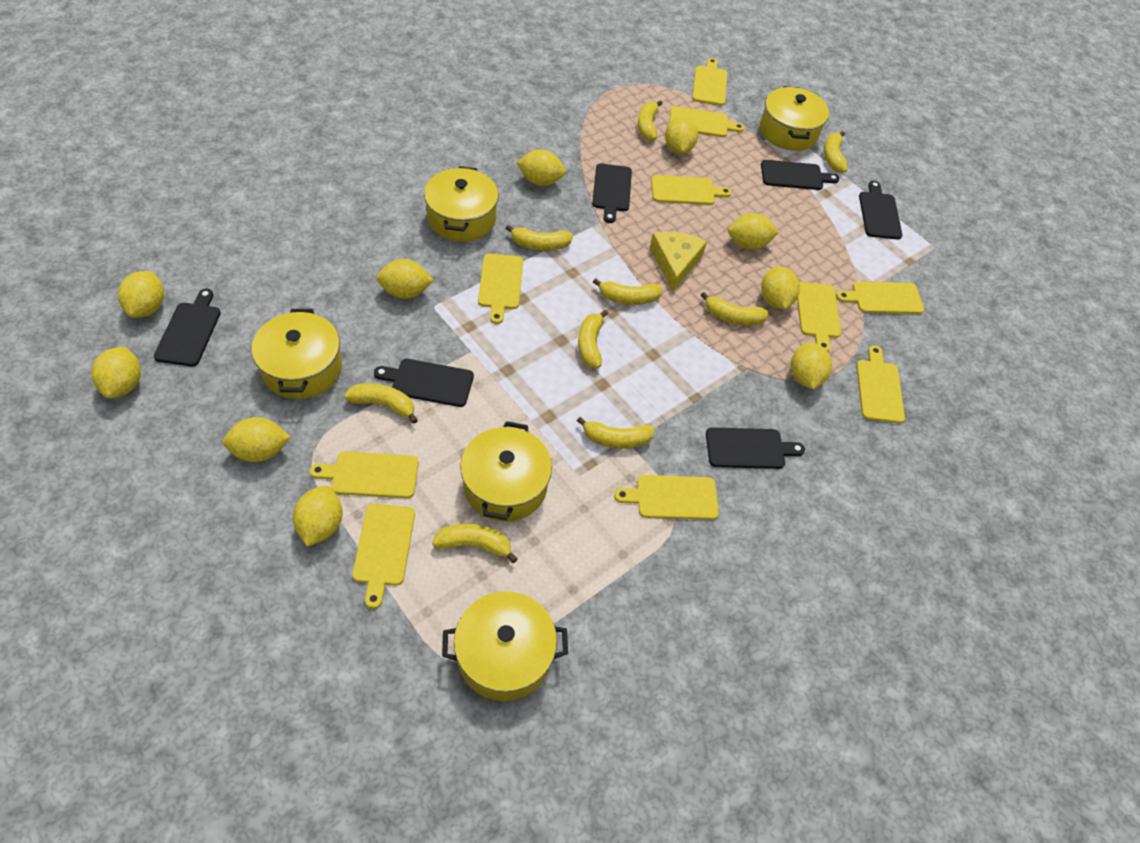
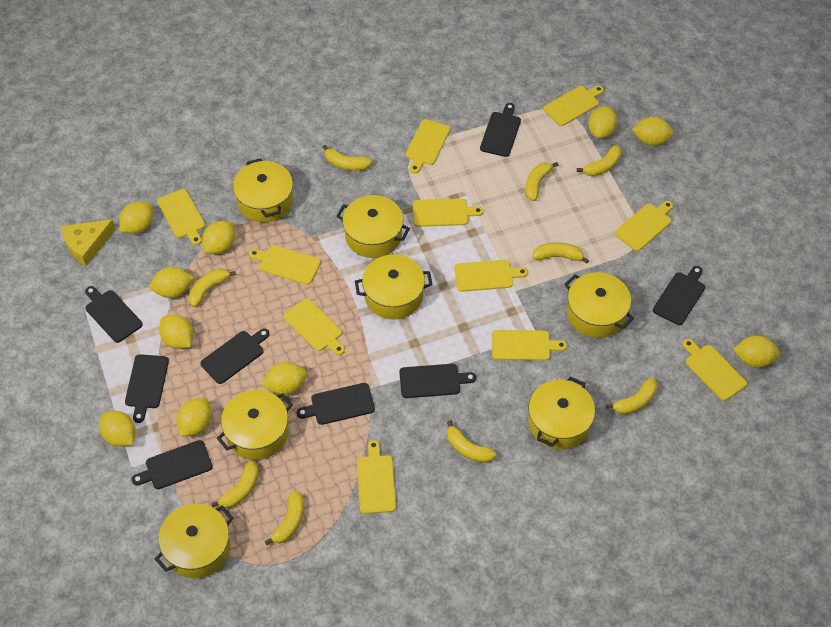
black cutting board: 6 -> 8
yellow cutting board: 10 -> 11
yellow pot: 5 -> 7

